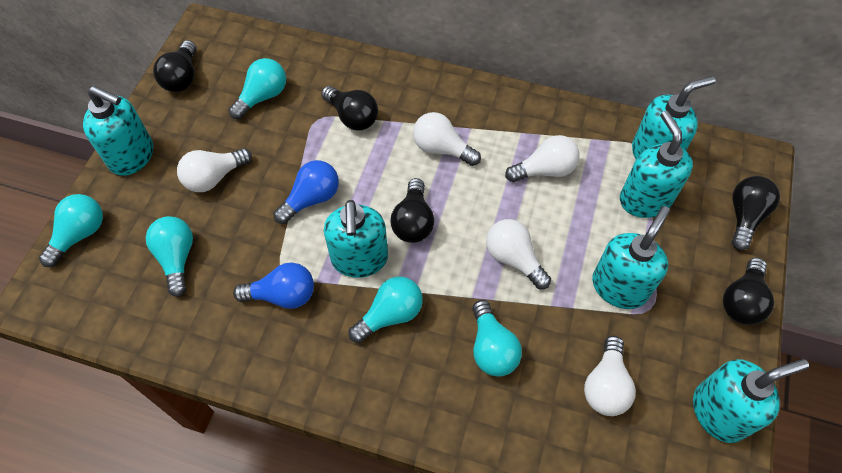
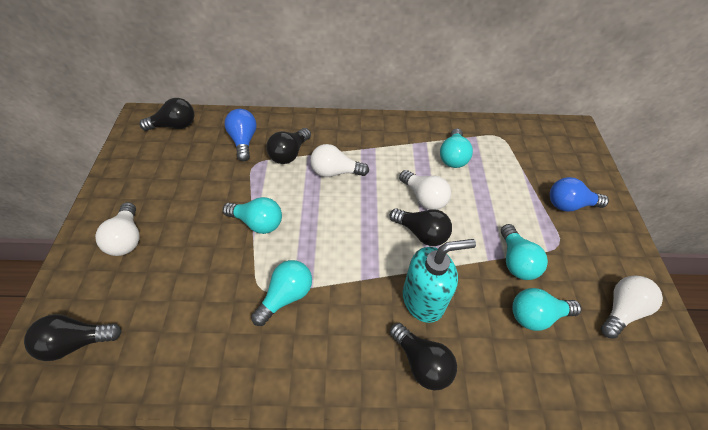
turquoise soap dispenser: 6 -> 1
white light bulb: 5 -> 4

